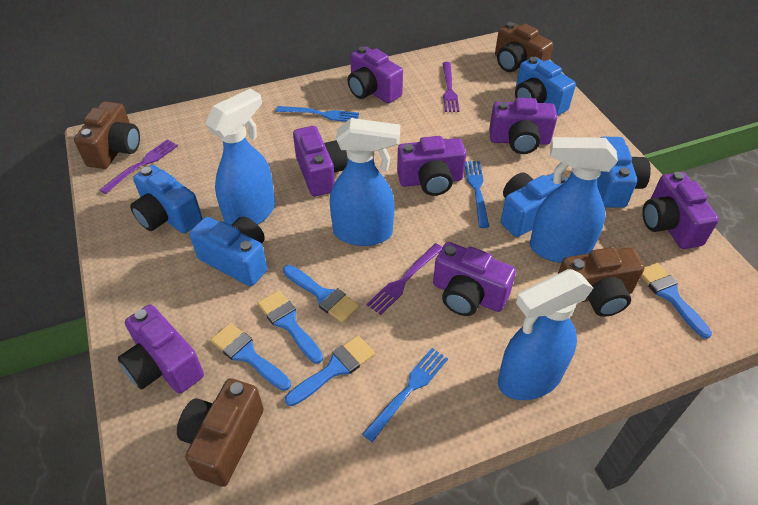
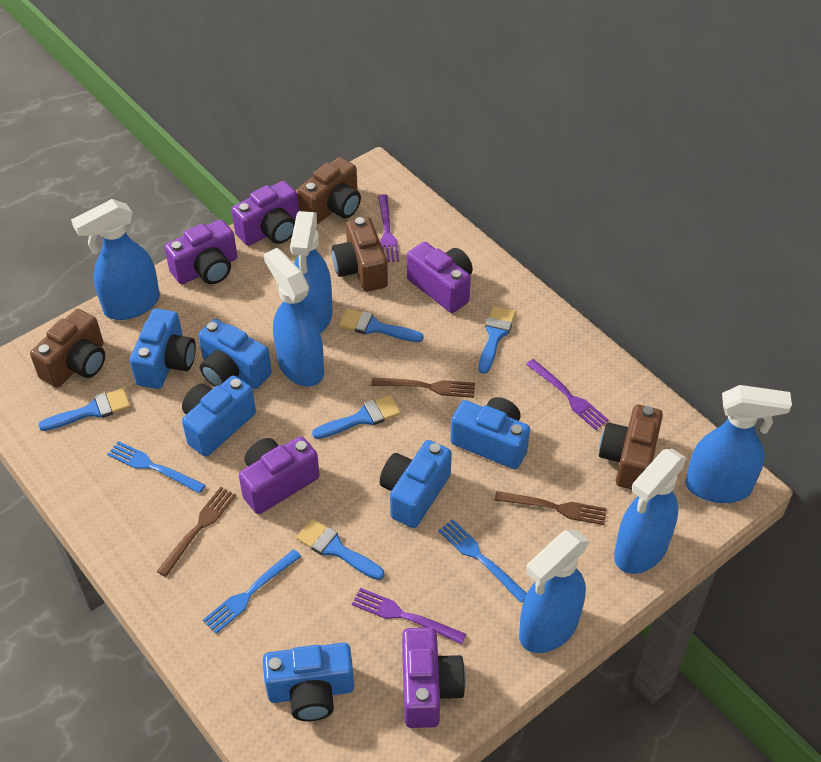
blue camera: 5 -> 6
blue spray bottle: 4 -> 6
brown fork: 0 -> 3
purple camera: 7 -> 5

